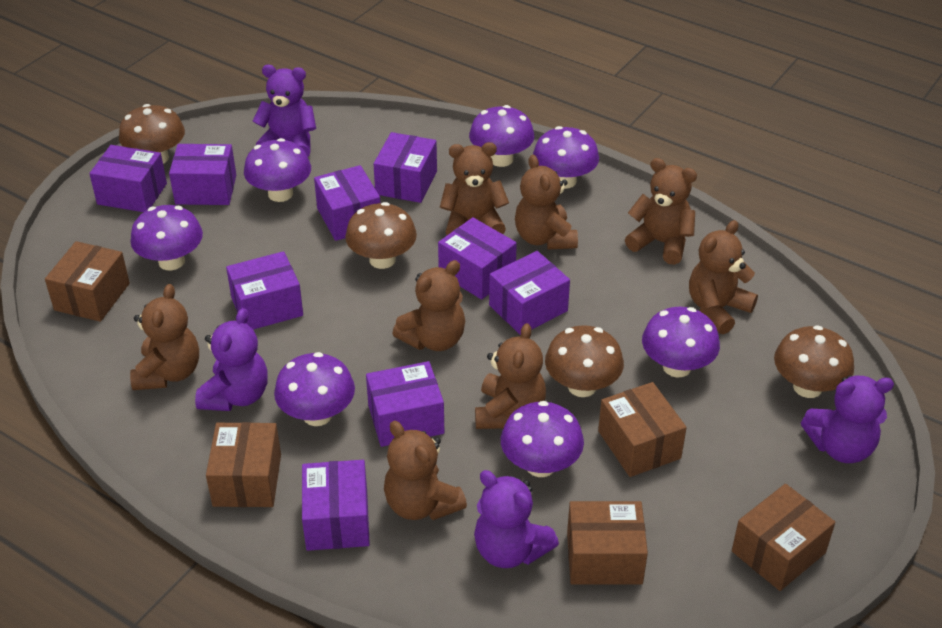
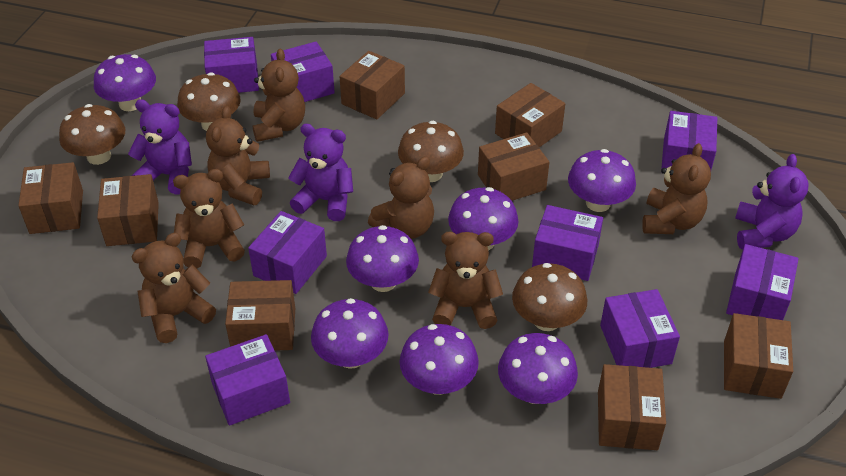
brown box: 5 -> 8
brown teddy bear: 8 -> 7
purple box: 9 -> 8
purple teddy bear: 4 -> 3

